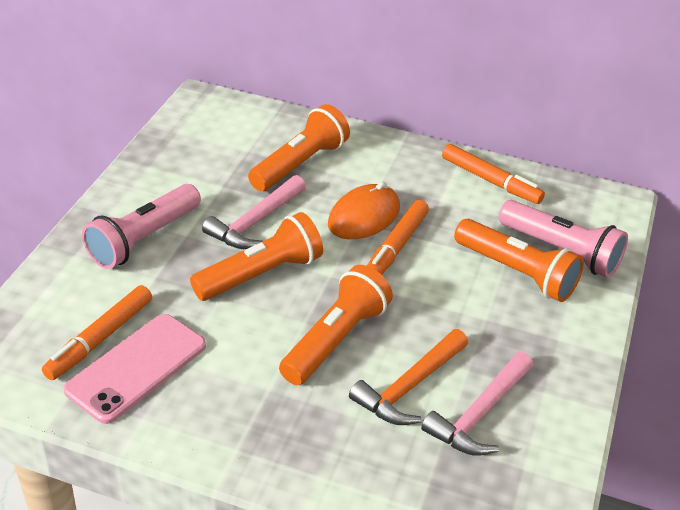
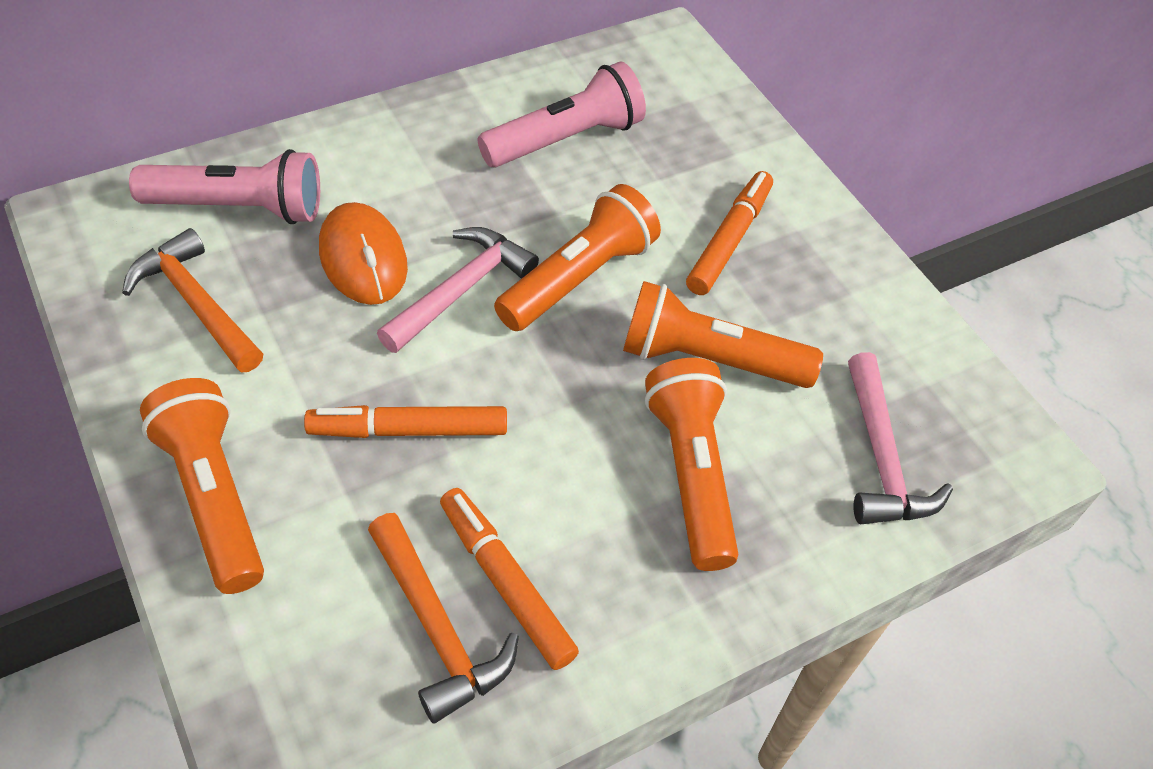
orange hammer: 1 -> 2
pink phone: 1 -> 0

